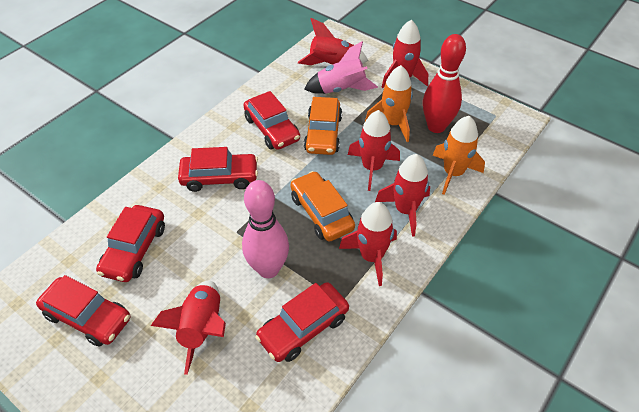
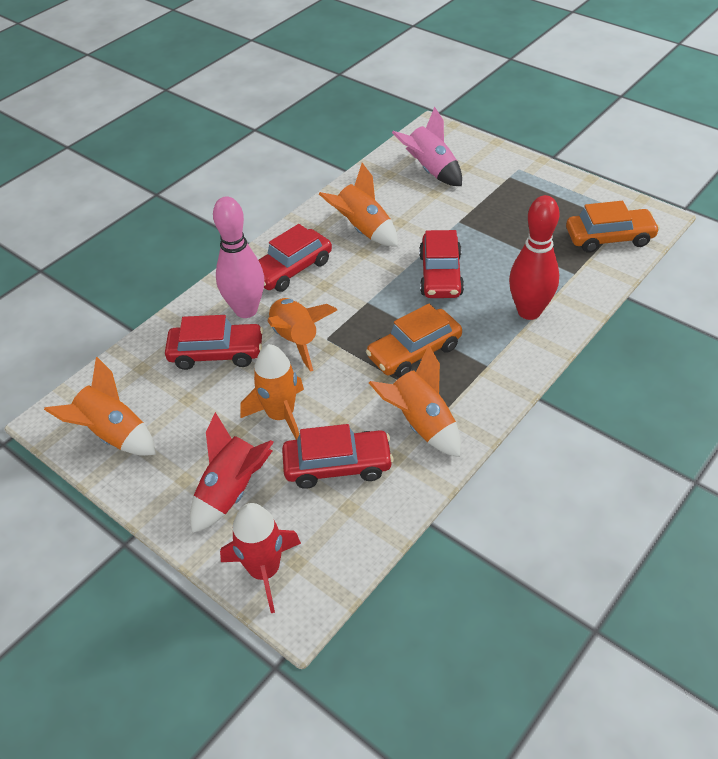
orange rocket: 2 -> 5
red car: 5 -> 4
red rocket: 6 -> 2

